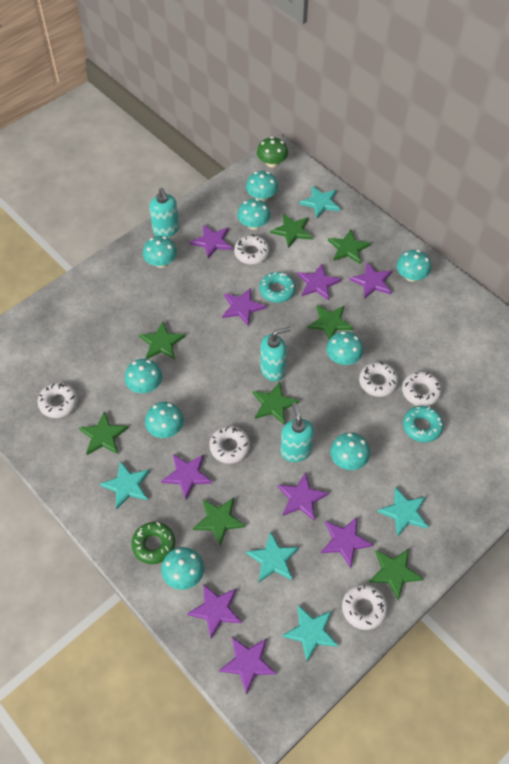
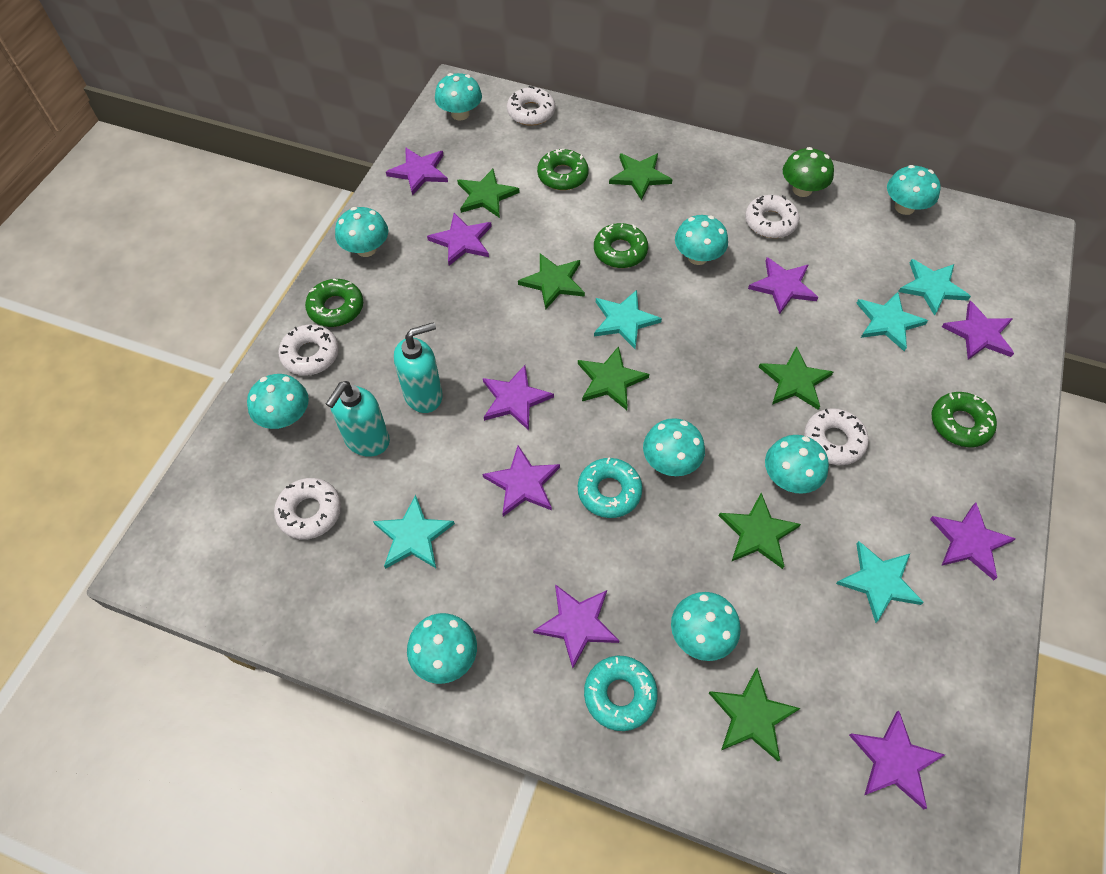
green donut: 1 -> 4
green star: 8 -> 7
turquoise soap dispenser: 3 -> 2
white donut: 6 -> 5

